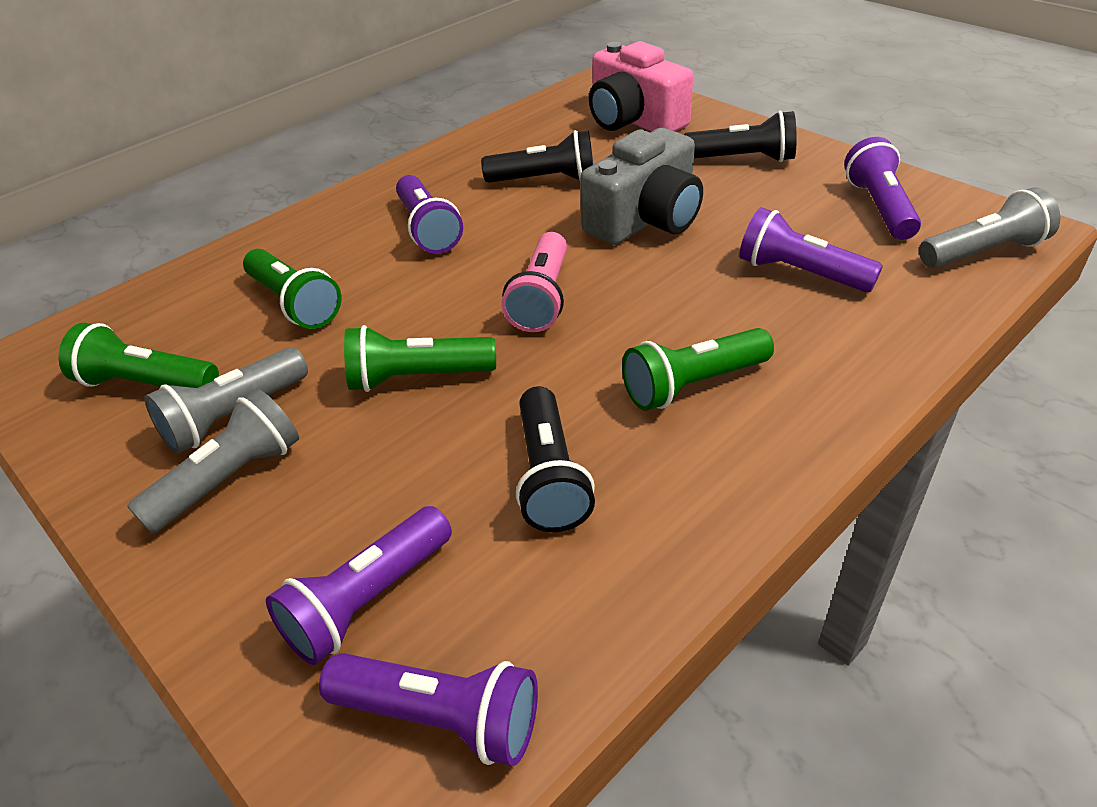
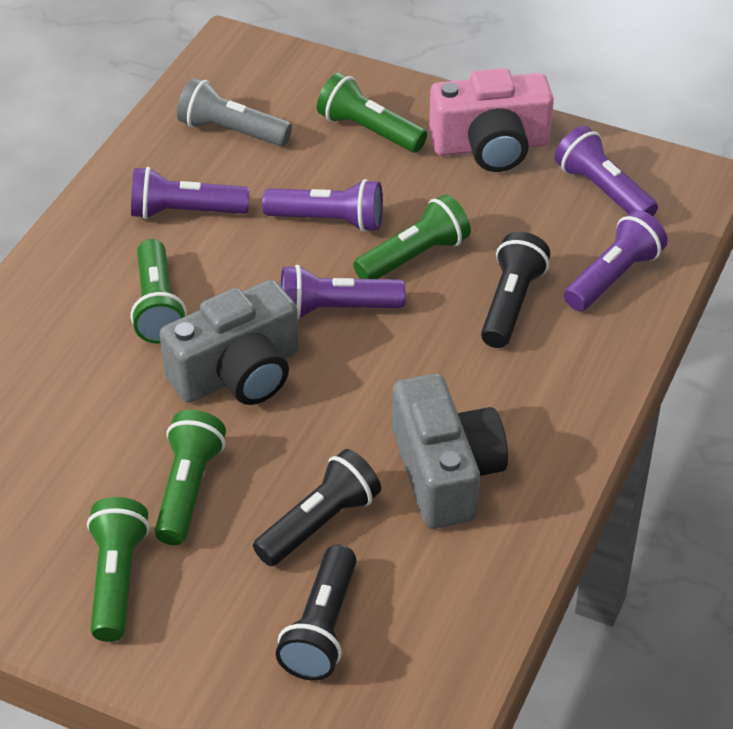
green flashlight: 4 -> 5
grey camera: 1 -> 2
grey flashlight: 3 -> 1
pink flashlight: 1 -> 0

